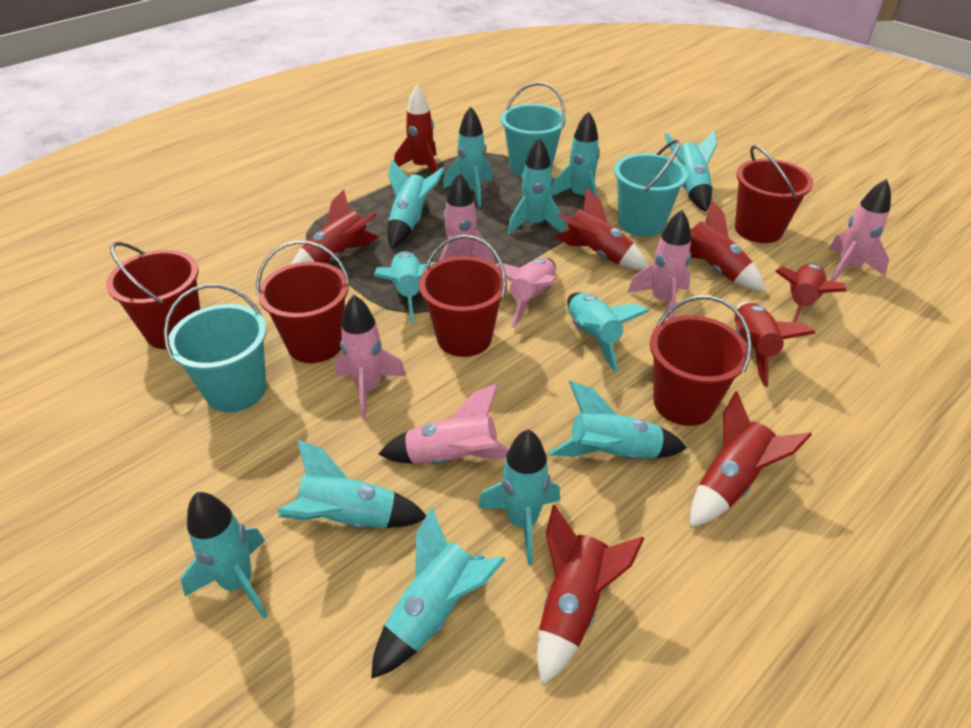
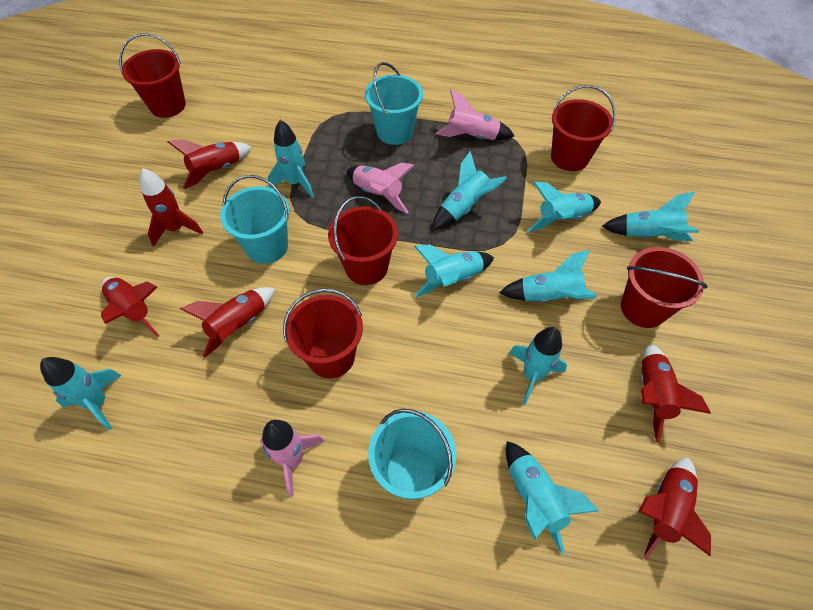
pink rocket: 6 -> 3
red rocket: 8 -> 6
turquoise rocket: 12 -> 9

